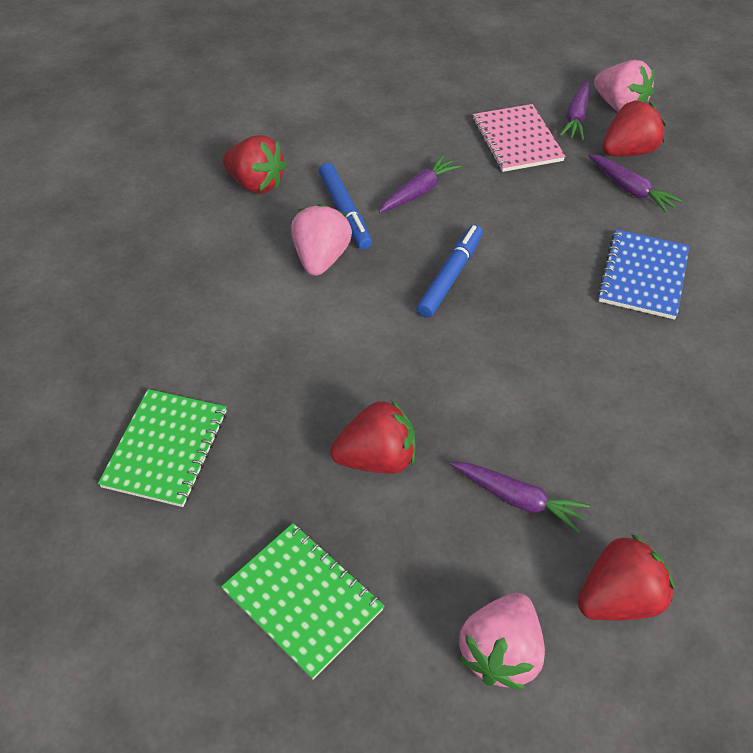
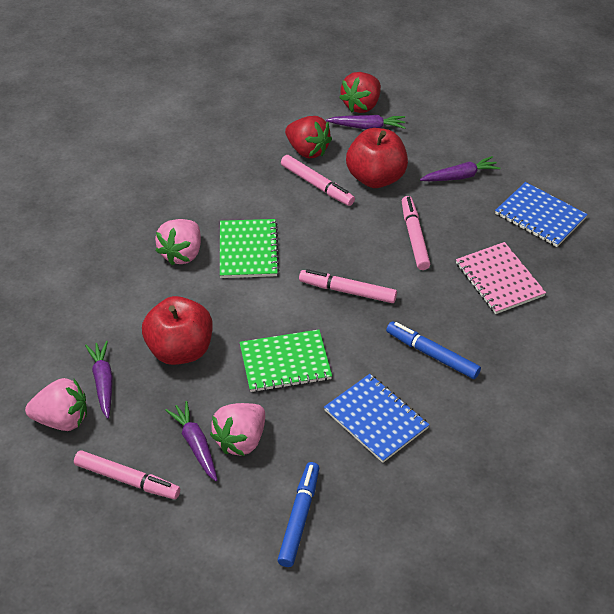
blue notebook: 1 -> 2
pink marker: 0 -> 4
red apple: 0 -> 2
red strawberry: 4 -> 2

